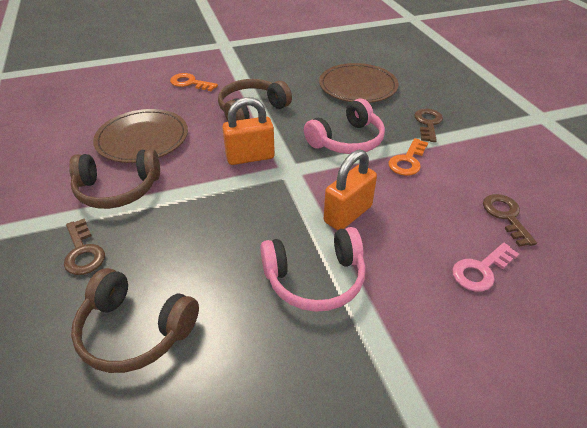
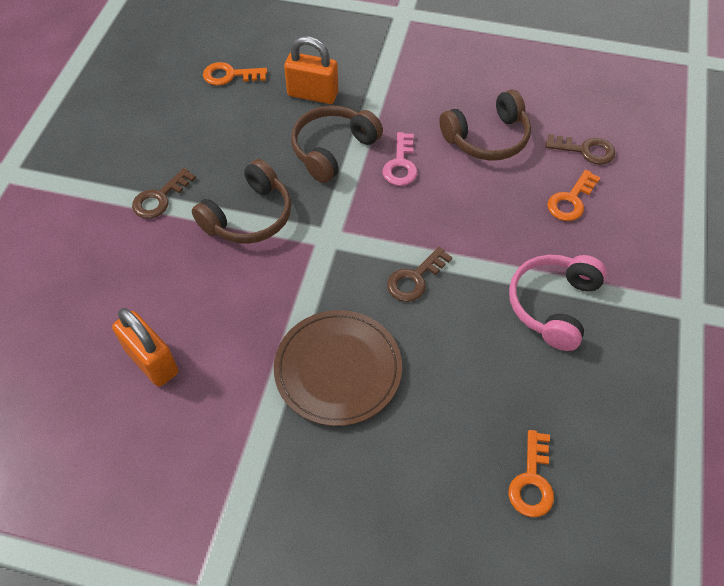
brown plate: 2 -> 1
orange key: 2 -> 3
pink headphones: 2 -> 1

